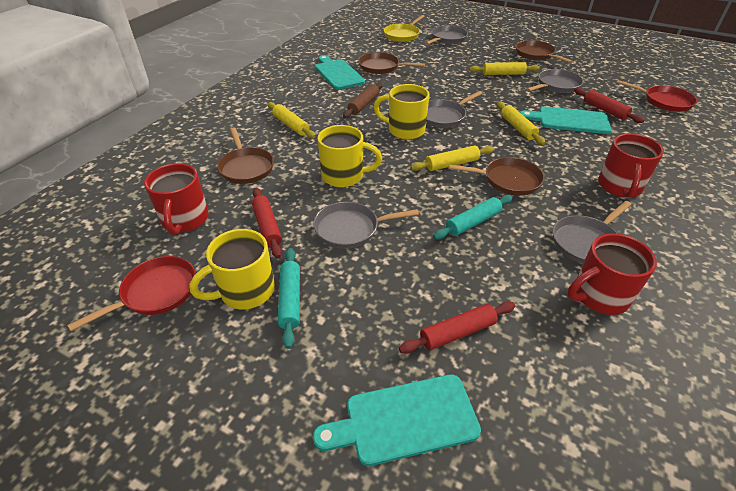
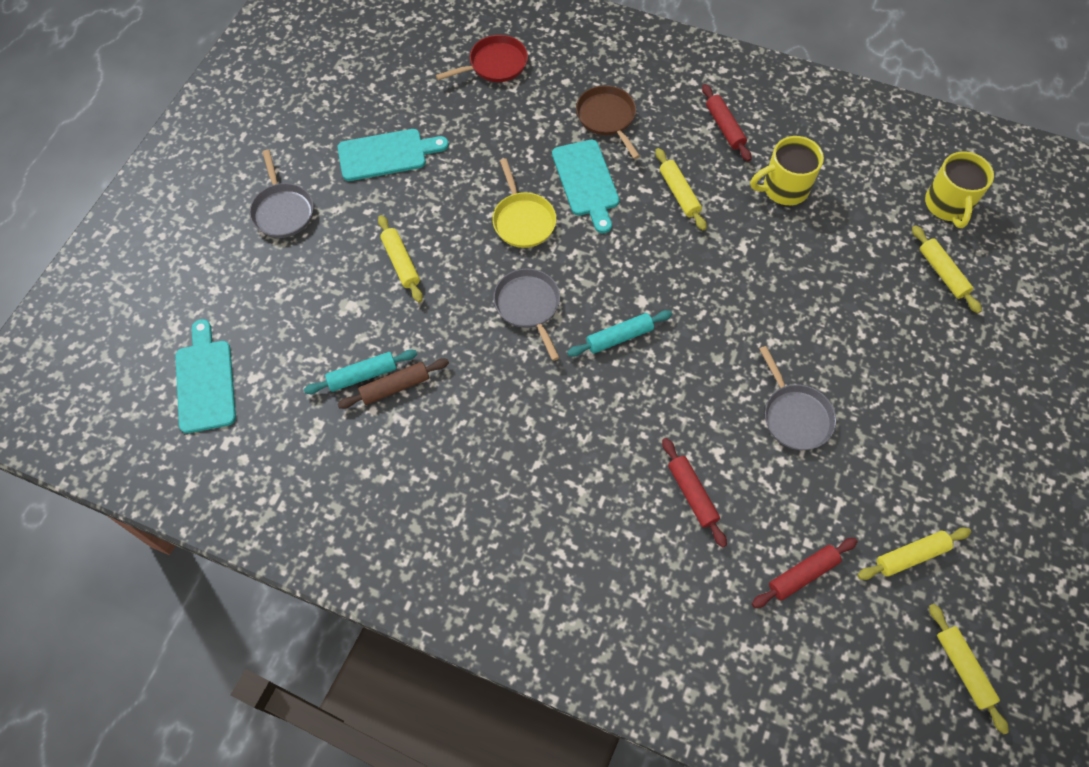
brown pan: 4 -> 1
grey pan: 5 -> 3
red mug: 3 -> 0
red pan: 2 -> 1
yellow mug: 3 -> 2
yellow rolling pin: 4 -> 5

